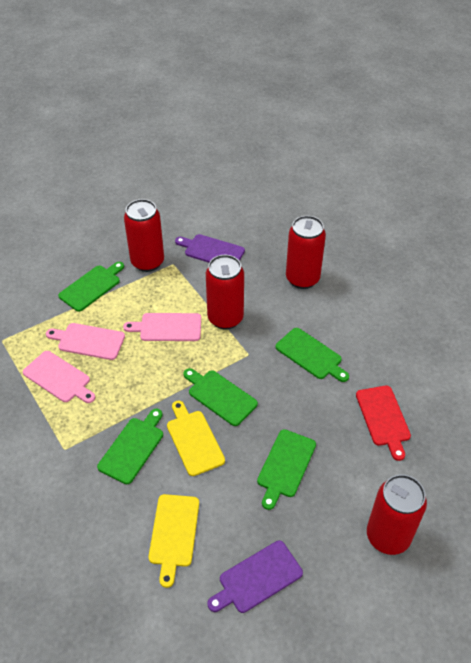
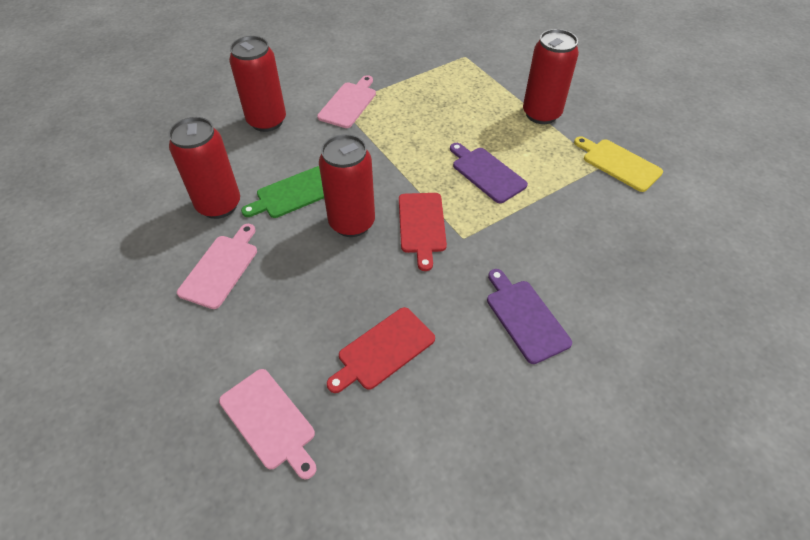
green cutting board: 5 -> 1
red cutting board: 1 -> 2
yellow cutting board: 2 -> 1

